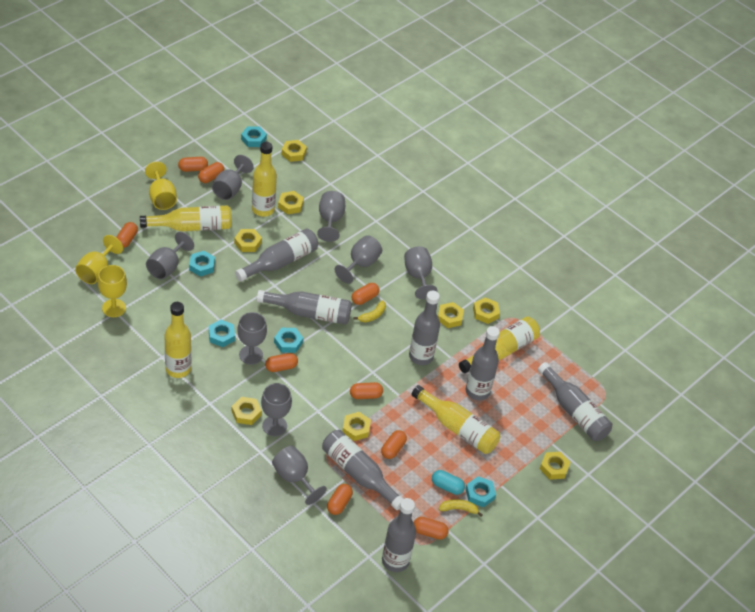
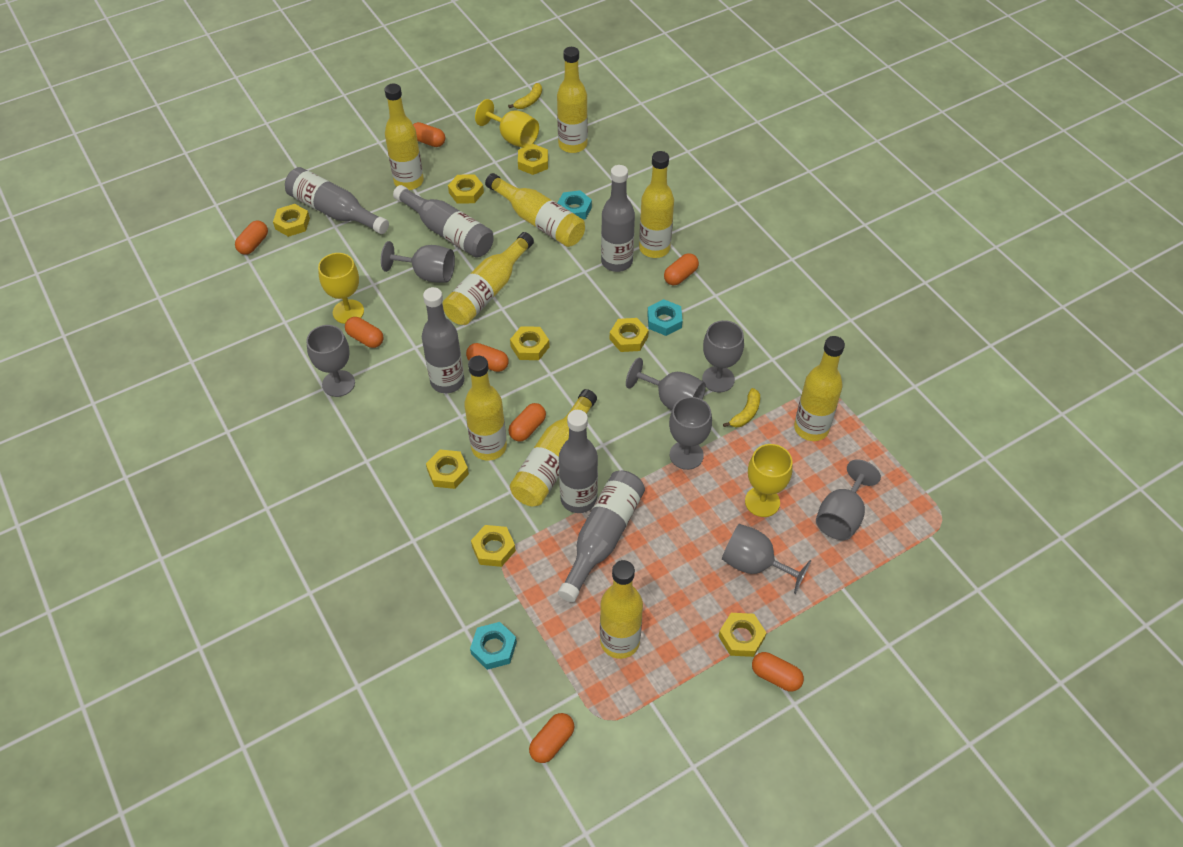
grey bottle: 7 -> 6
grey goblet: 8 -> 7
orange capsule: 9 -> 8
turquoise capsule: 1 -> 0
turquoise nut: 5 -> 3
yellow bottle: 5 -> 9

